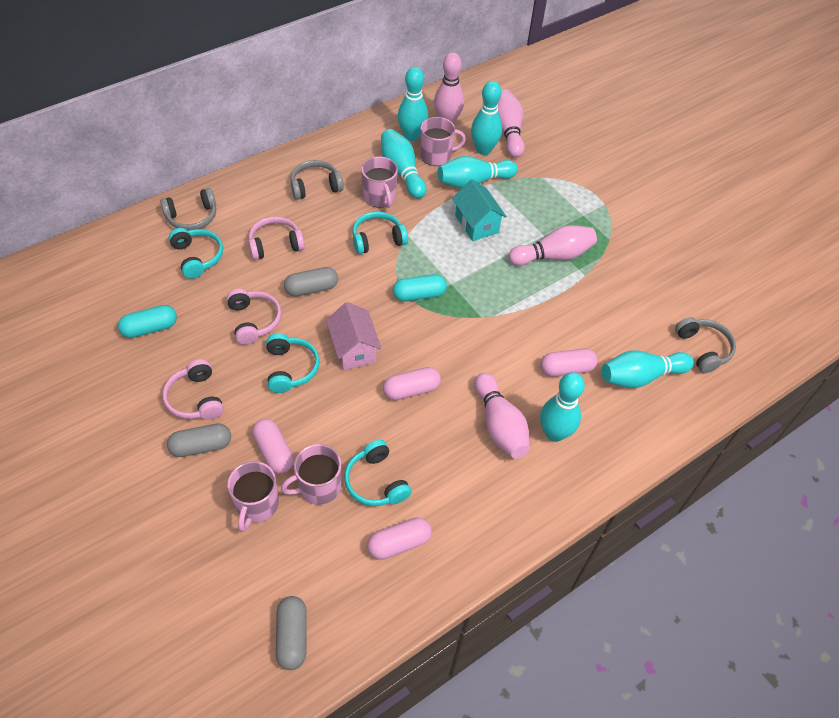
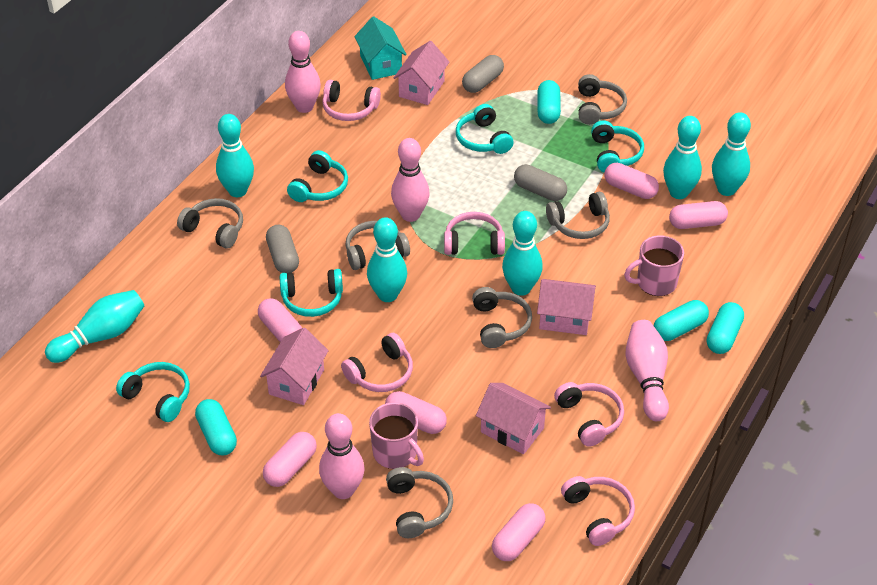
grey headphones: 3 -> 6
pink capsule: 4 -> 6
pink headphones: 3 -> 5
pink house: 1 -> 4
pink mug: 4 -> 2
turquoise capsule: 2 -> 4
turquoise headphones: 4 -> 5

